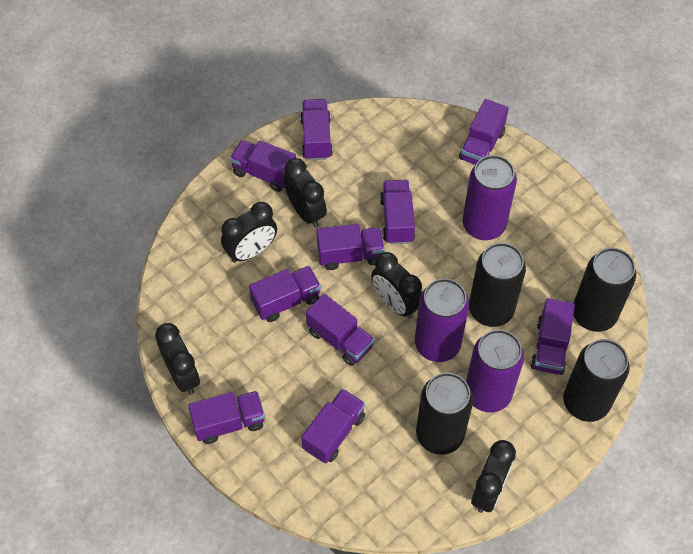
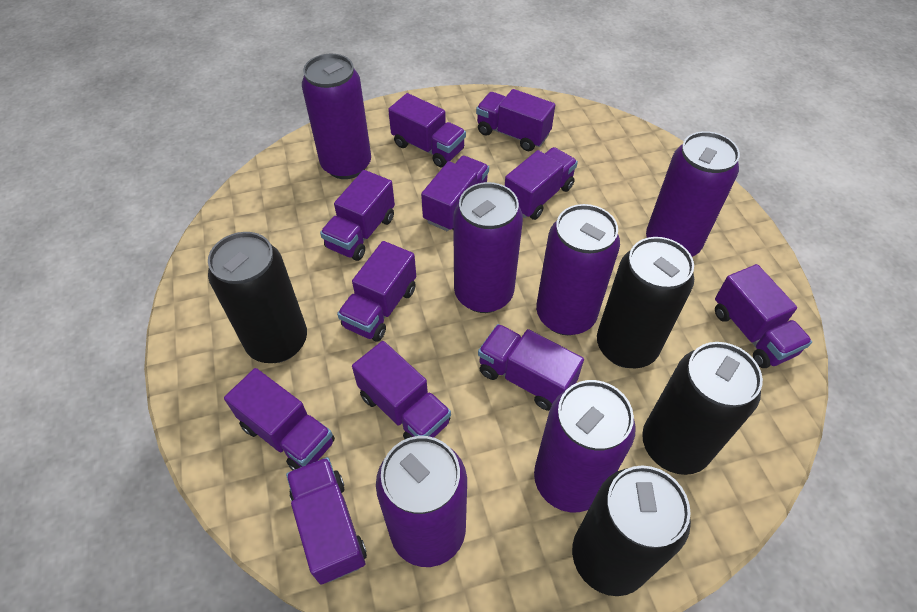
black clock: 5 -> 0
purple can: 3 -> 6
purple truck: 10 -> 11

